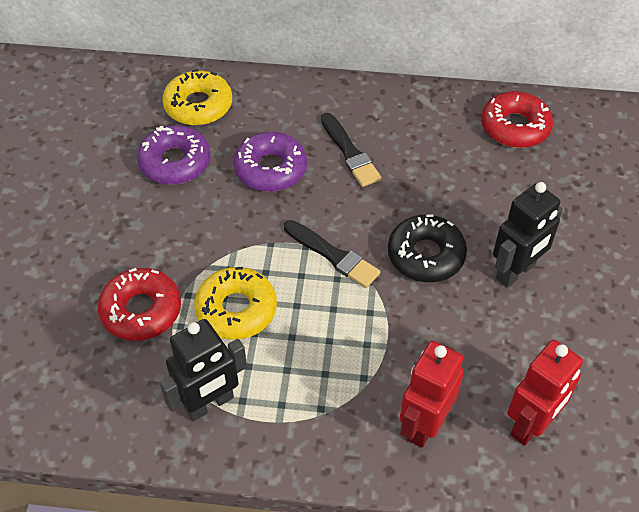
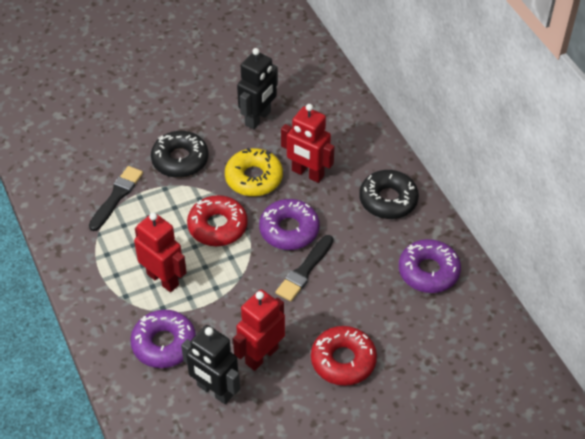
black donut: 1 -> 2
purple donut: 2 -> 3
red robot: 2 -> 3
yellow donut: 2 -> 1

